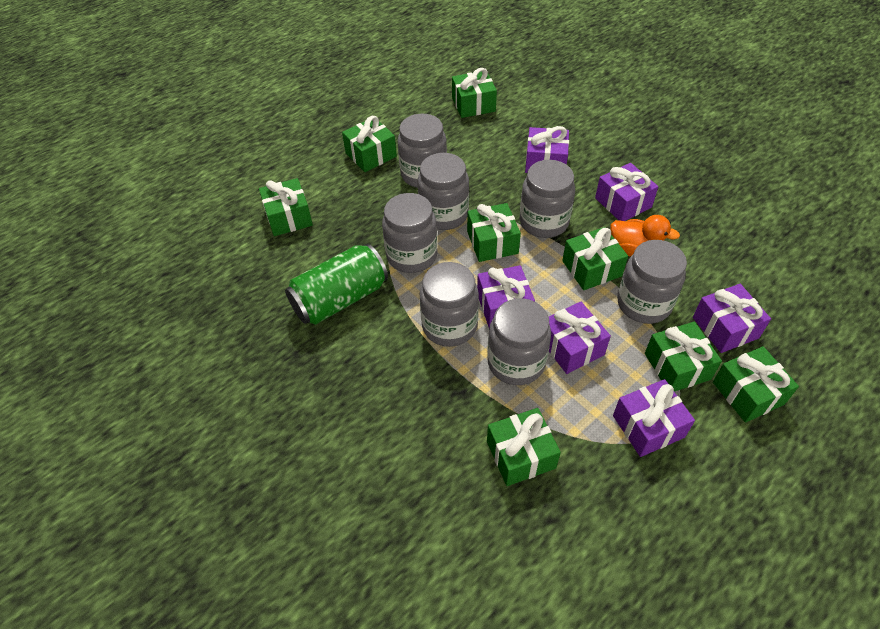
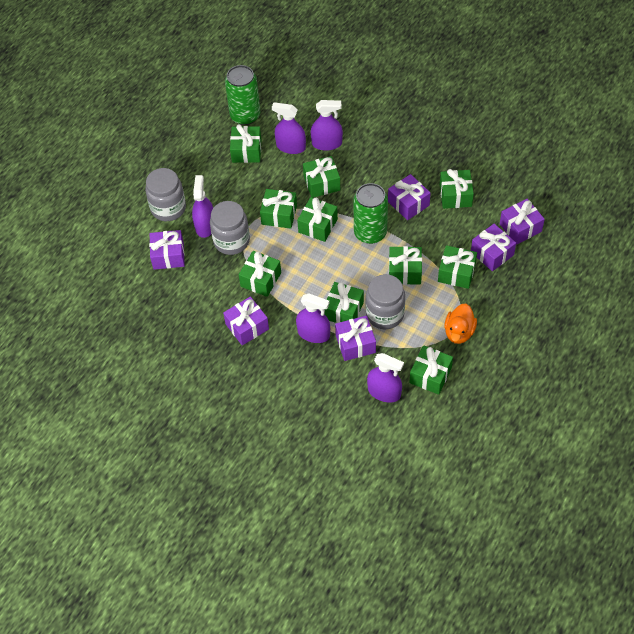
green can: 1 -> 2
green gift: 8 -> 10
grey jar: 7 -> 3
purple spray bottle: 0 -> 5

